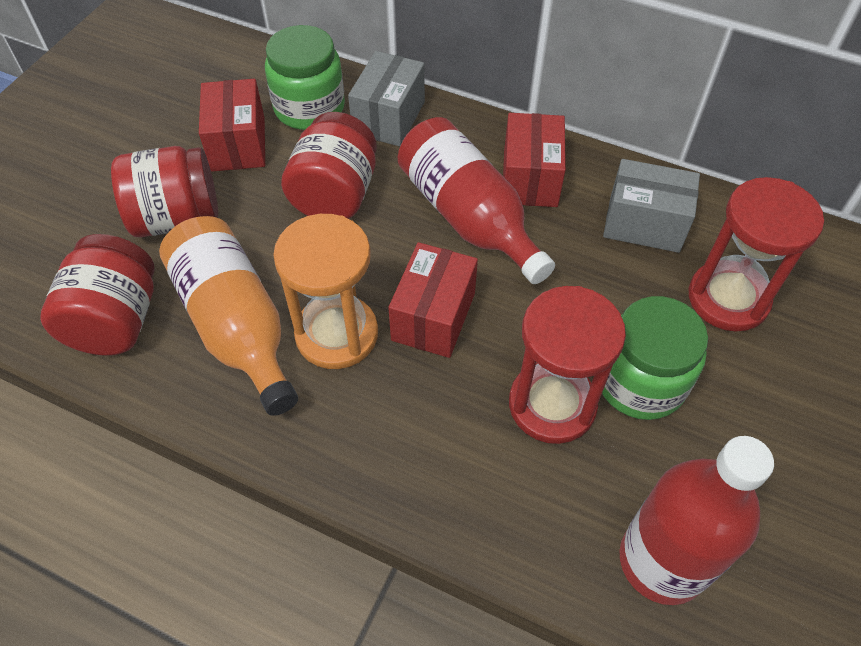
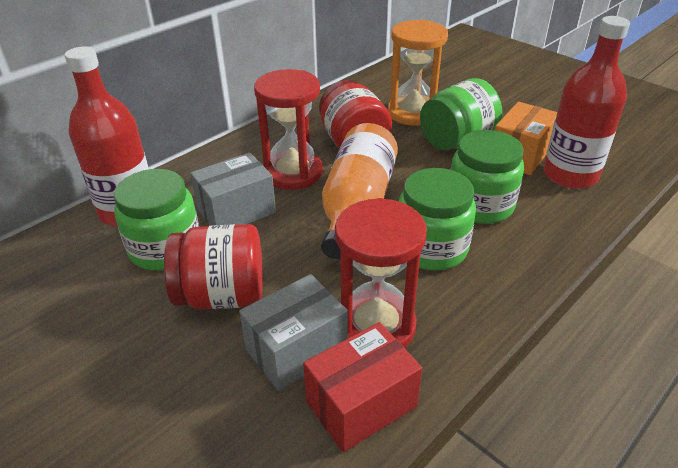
green jar: 2 -> 4
orange box: 0 -> 1
red box: 3 -> 1
red jar: 3 -> 2

